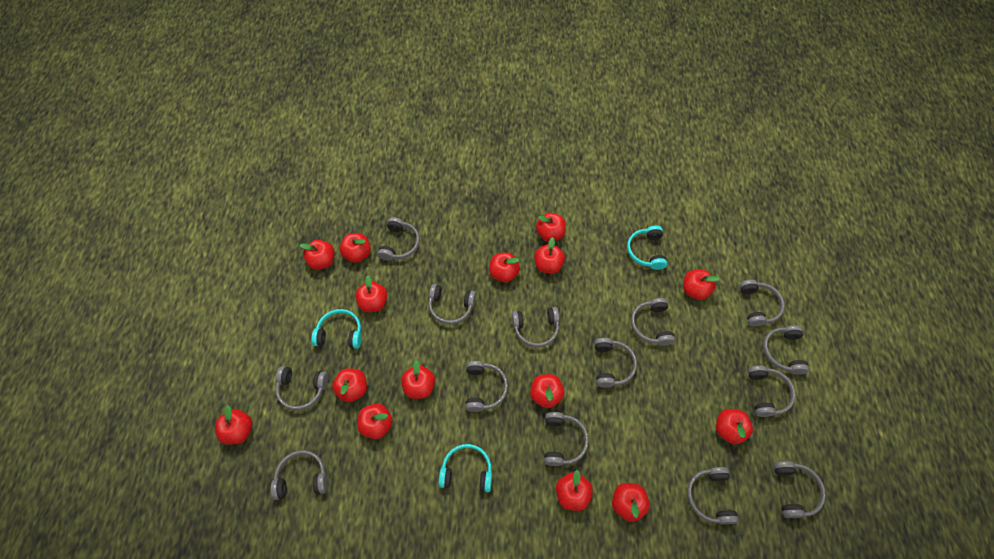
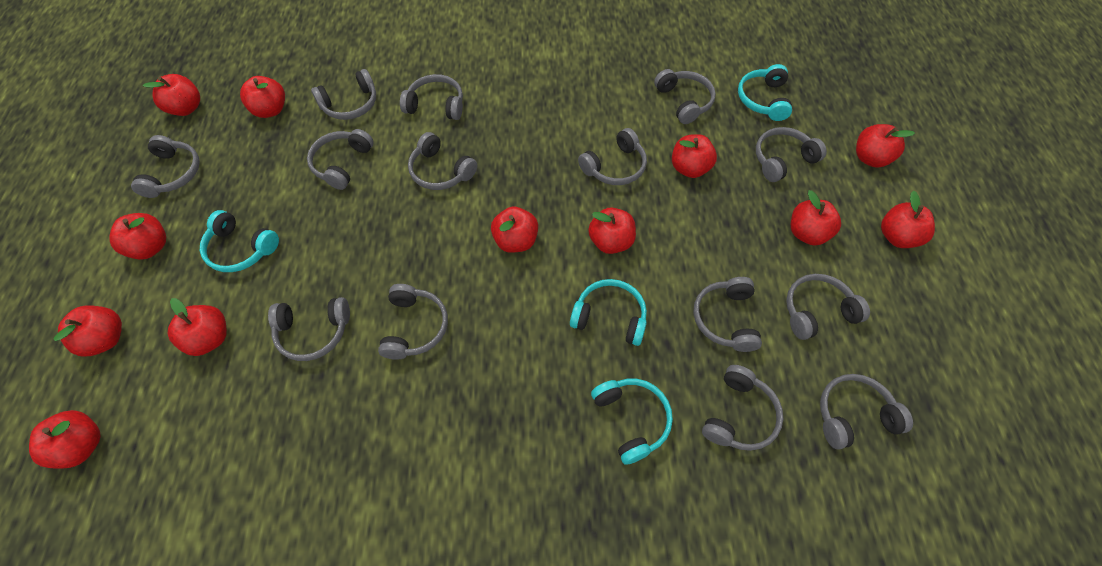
red apple: 15 -> 12
turquoise headphones: 3 -> 4

